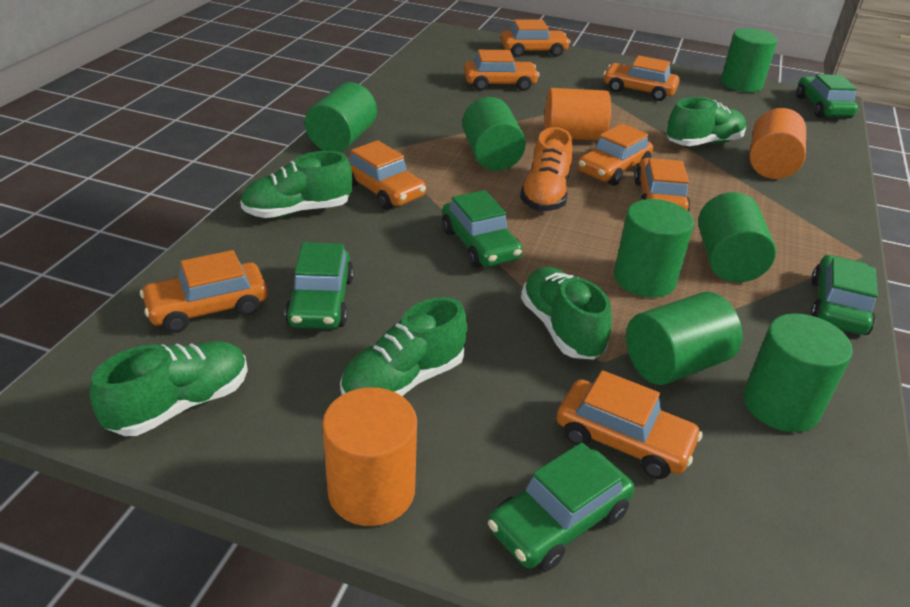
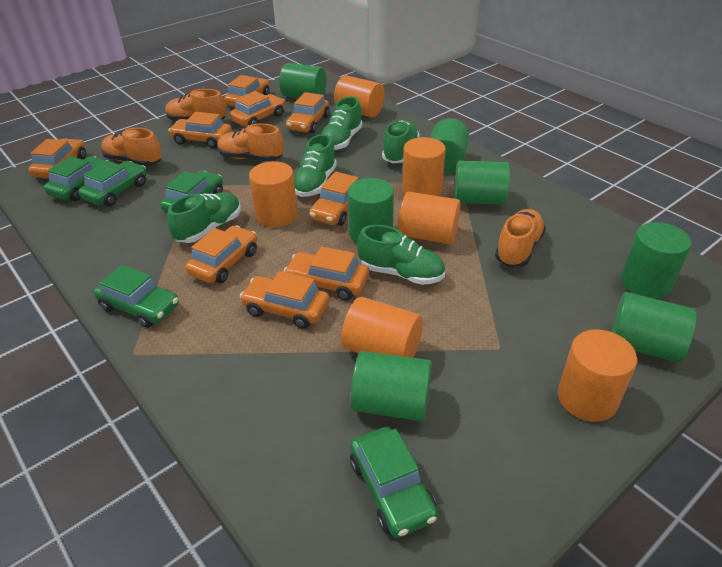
orange car: 8 -> 9
orange cylinder: 3 -> 6
orange shoe: 1 -> 4

